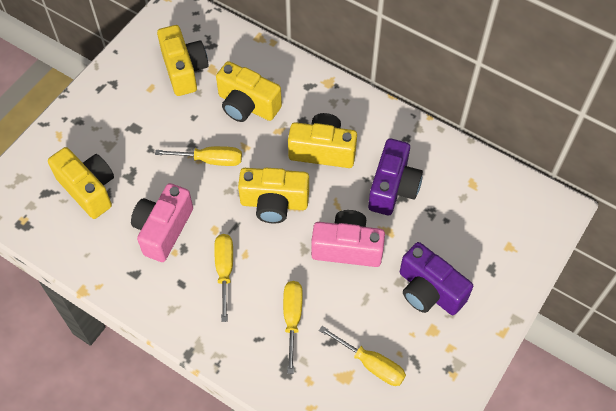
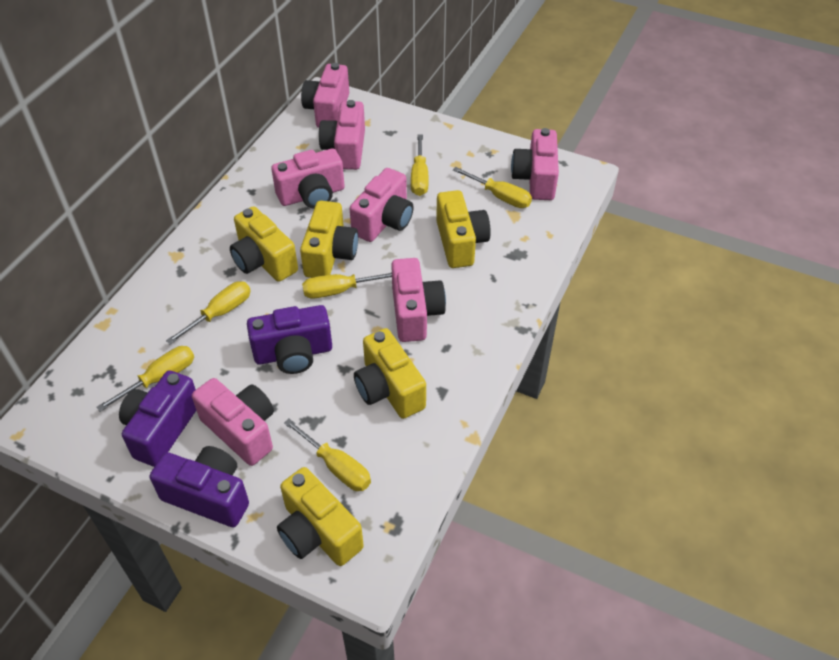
pink camera: 2 -> 7
purple camera: 2 -> 3
yellow screwdriver: 4 -> 6

